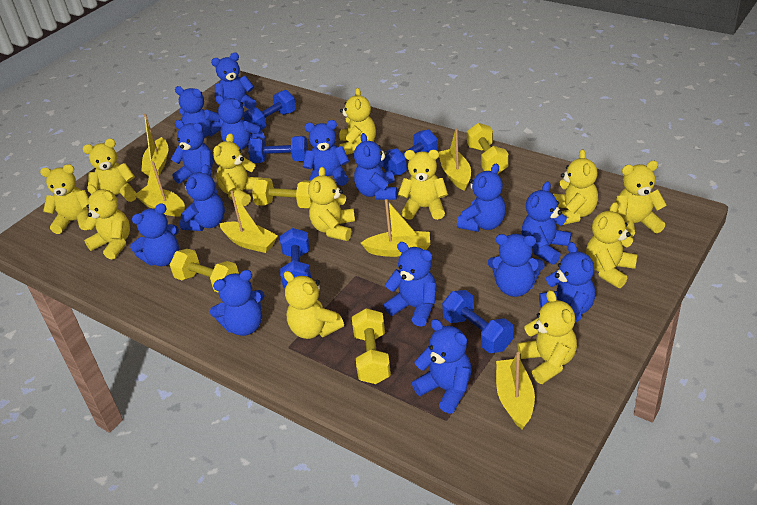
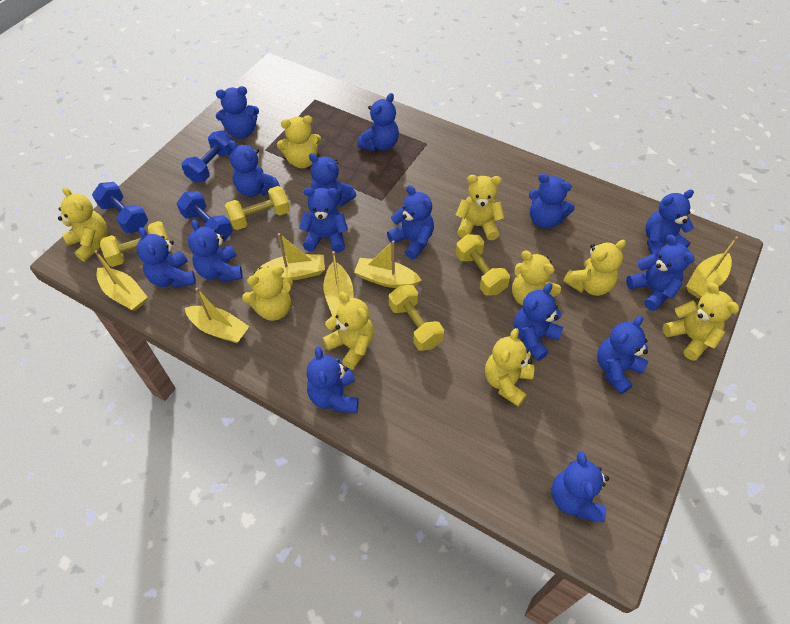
blue dumbbell: 5 -> 3
yellow teddy bear: 12 -> 9

